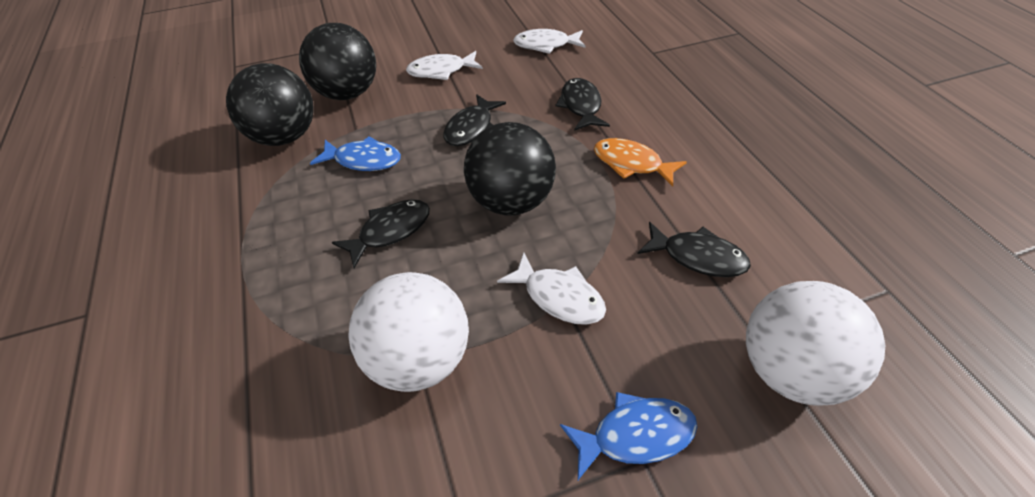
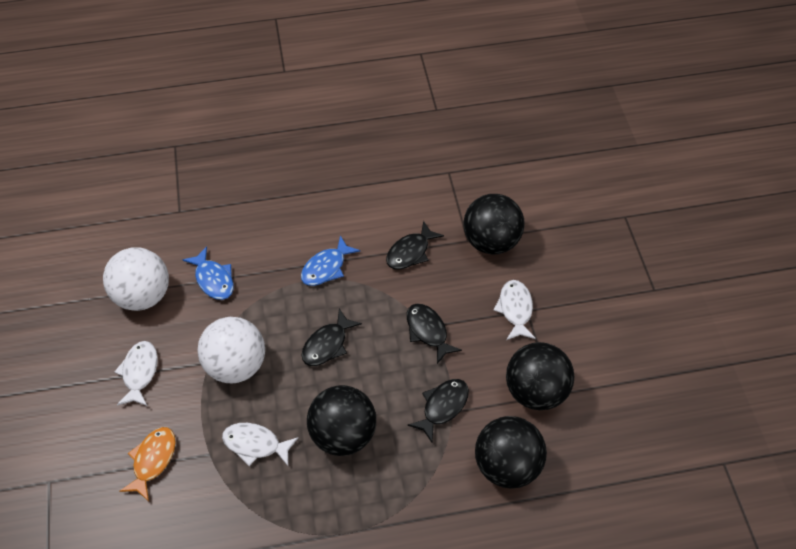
black ball: 3 -> 4

